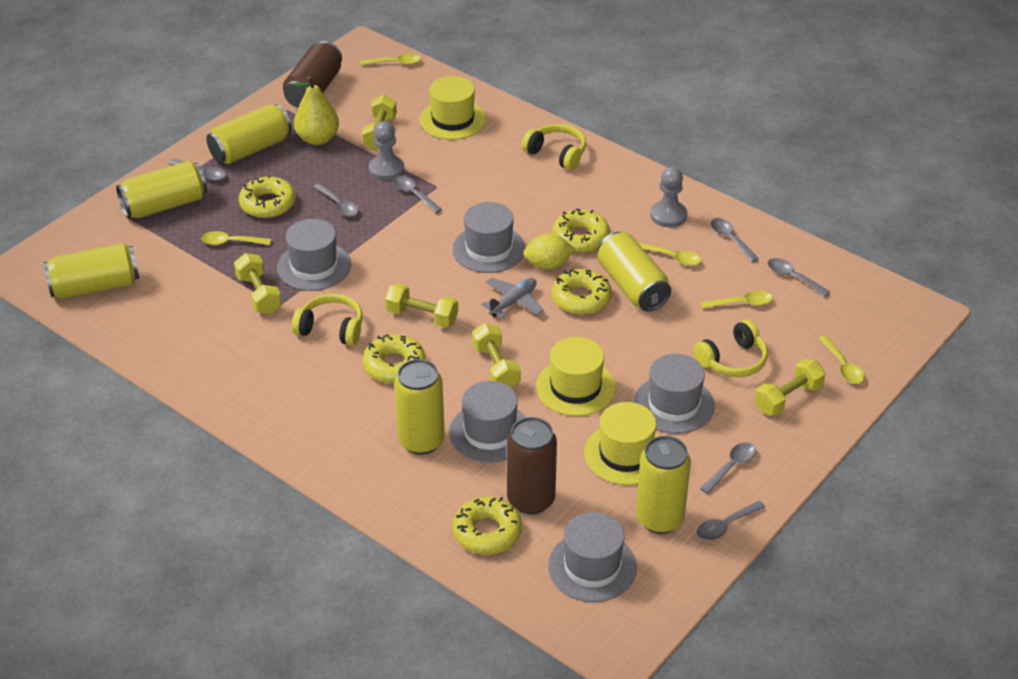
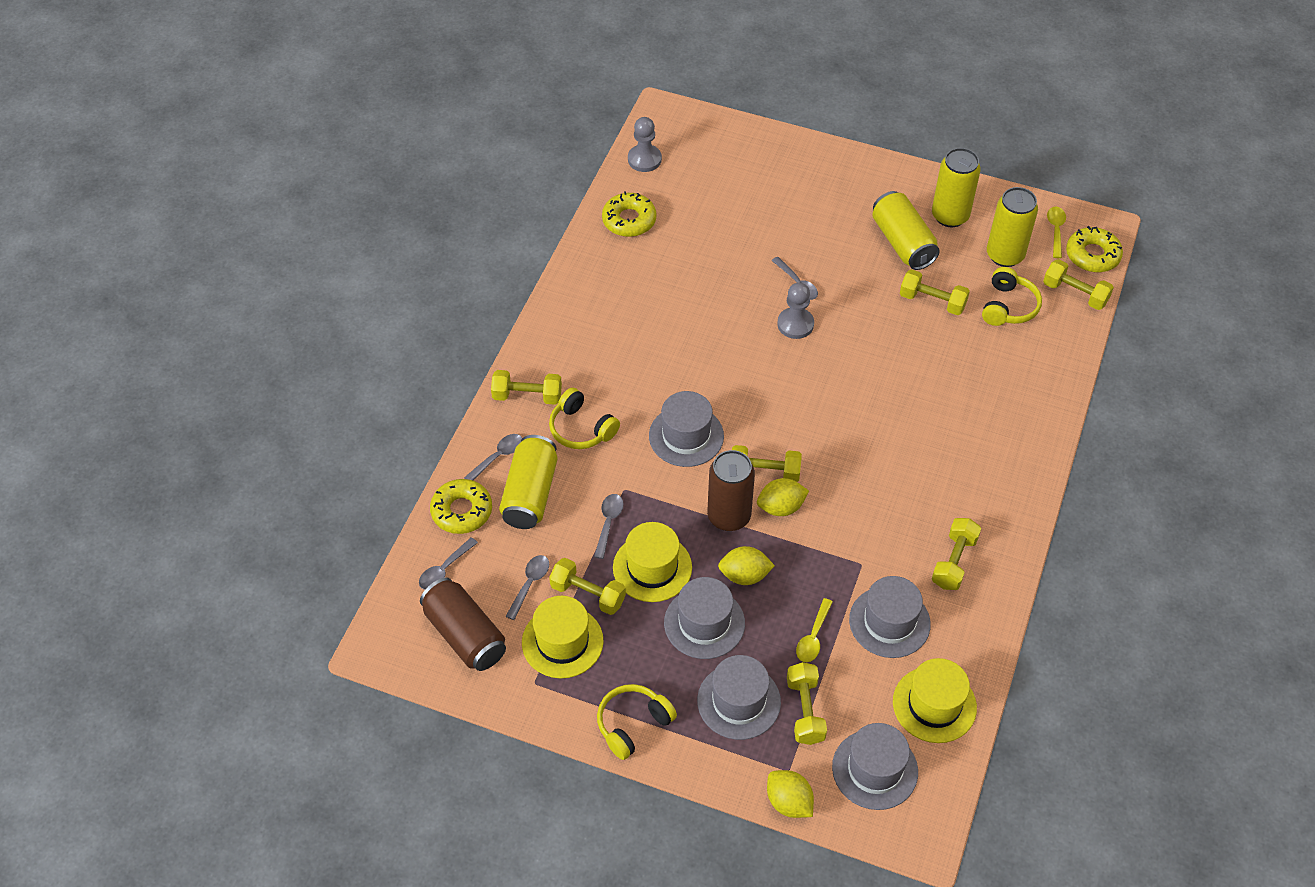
grey plane: 1 -> 0
grey spoon: 7 -> 5
yellow can: 6 -> 4
yellow donut: 5 -> 3
yellow dumbbell: 5 -> 7
yellow lemon: 1 -> 3
yellow pear: 1 -> 0
yellow spoon: 5 -> 2

